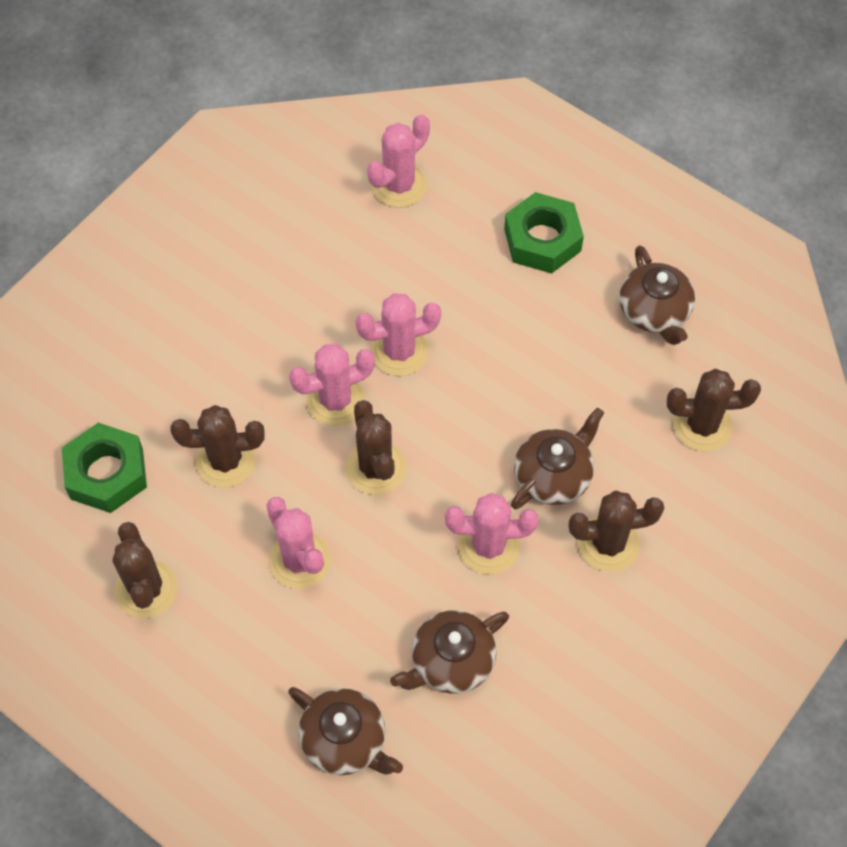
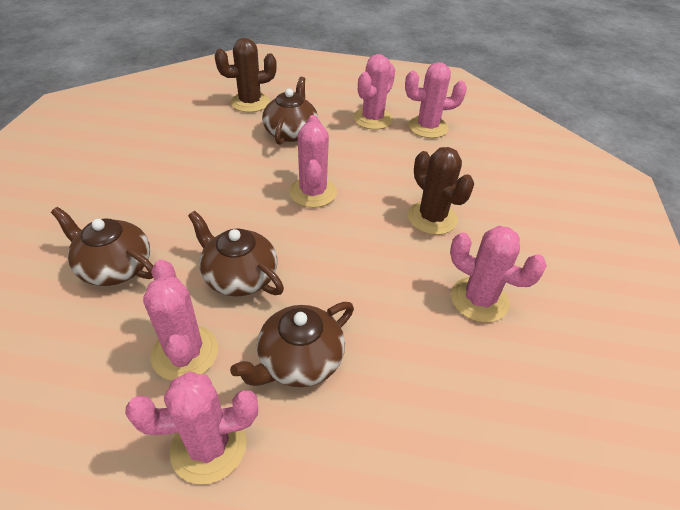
brown cactus: 5 -> 2
green nut: 2 -> 0
pink cactus: 5 -> 6

